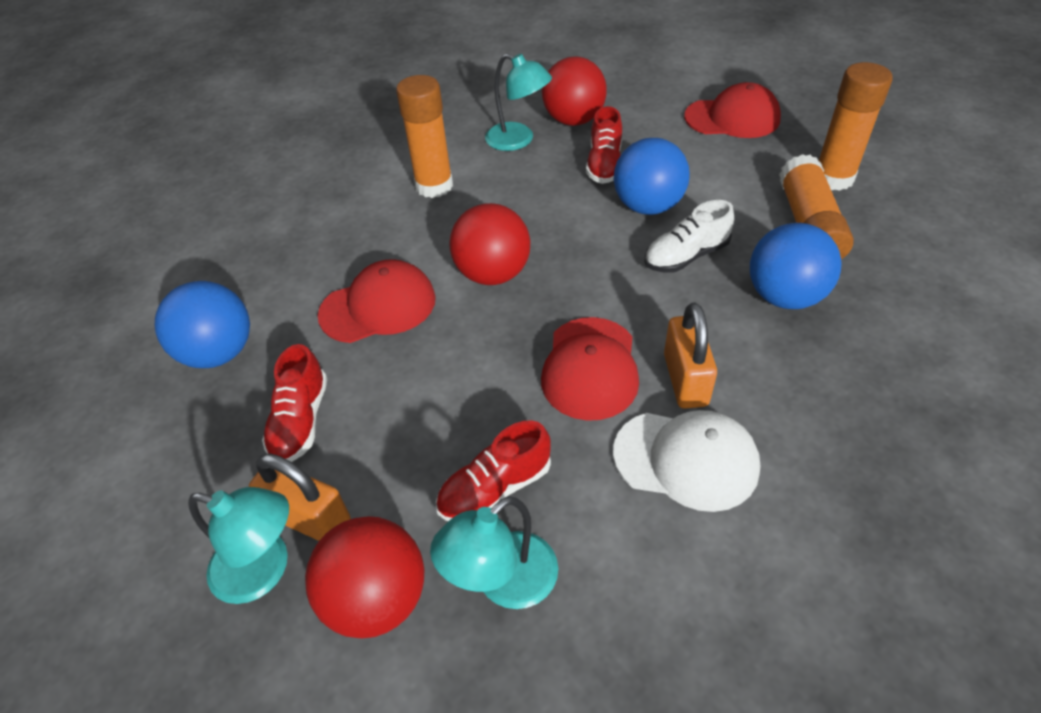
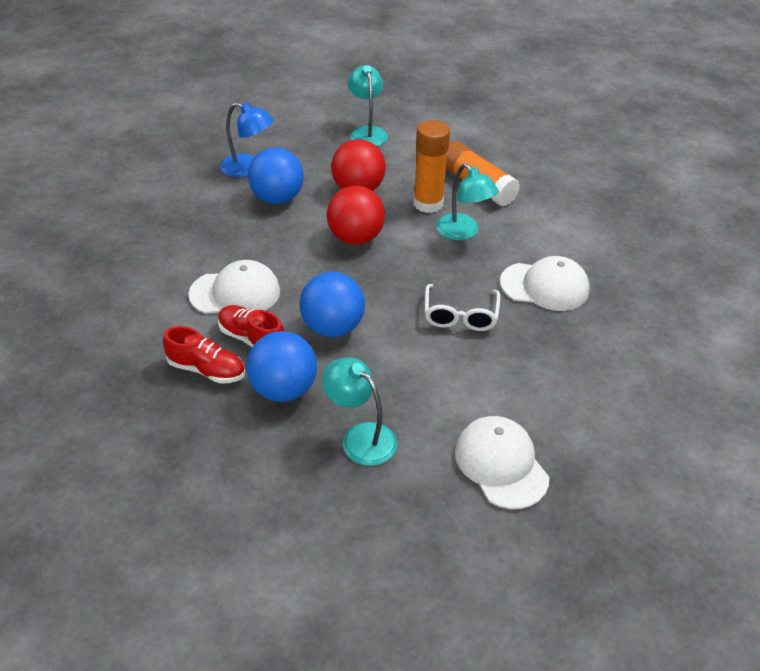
blue lamp: 0 -> 1
orange glue stick: 3 -> 2
orange padlock: 2 -> 0
red ball: 3 -> 2
red cap: 3 -> 0
red shoe: 3 -> 2
white cap: 1 -> 3
white glasses: 0 -> 1
white shoe: 1 -> 0

